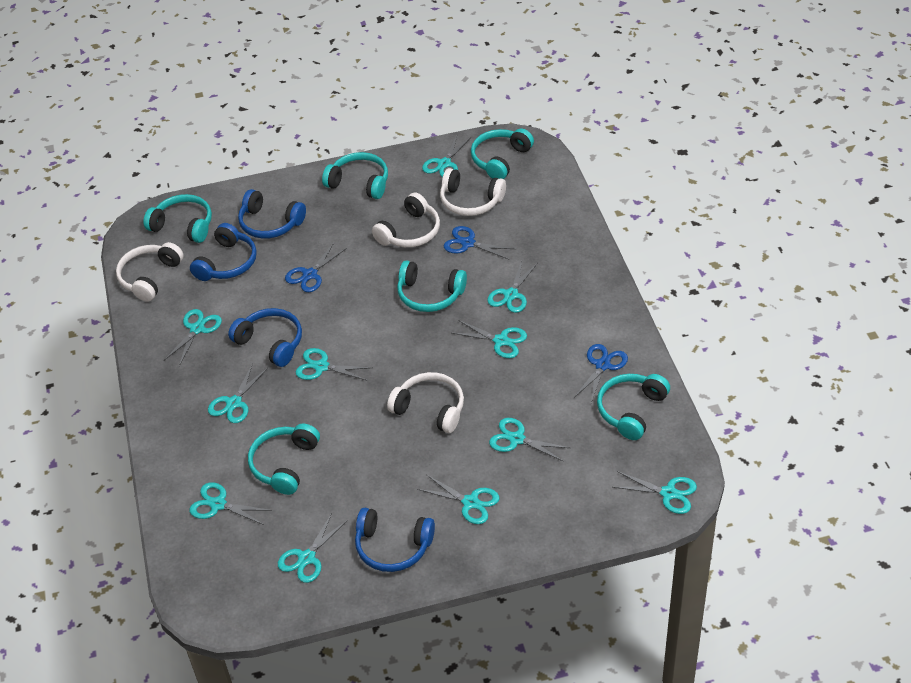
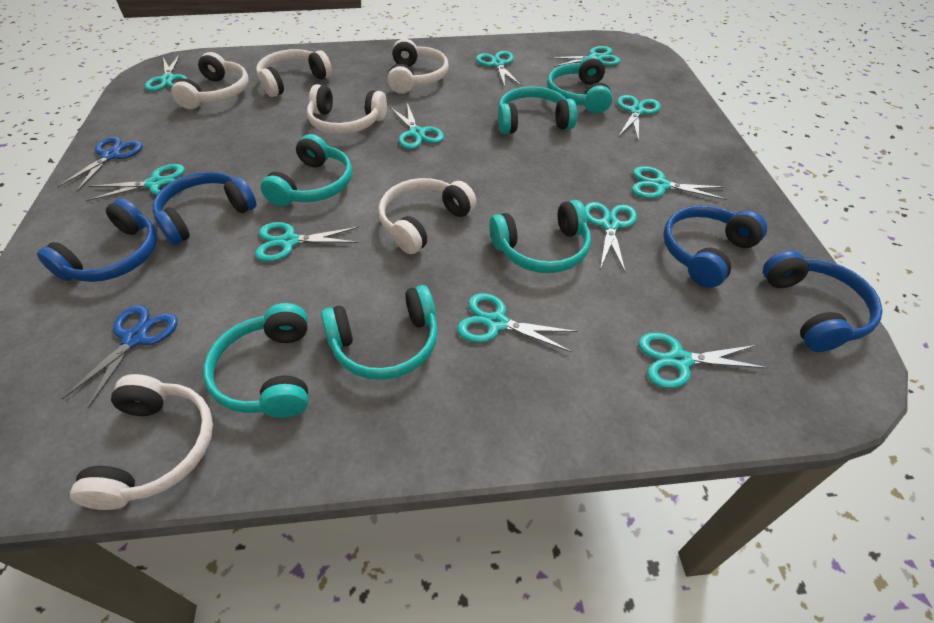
blue scissors: 3 -> 2
white headphones: 4 -> 6

